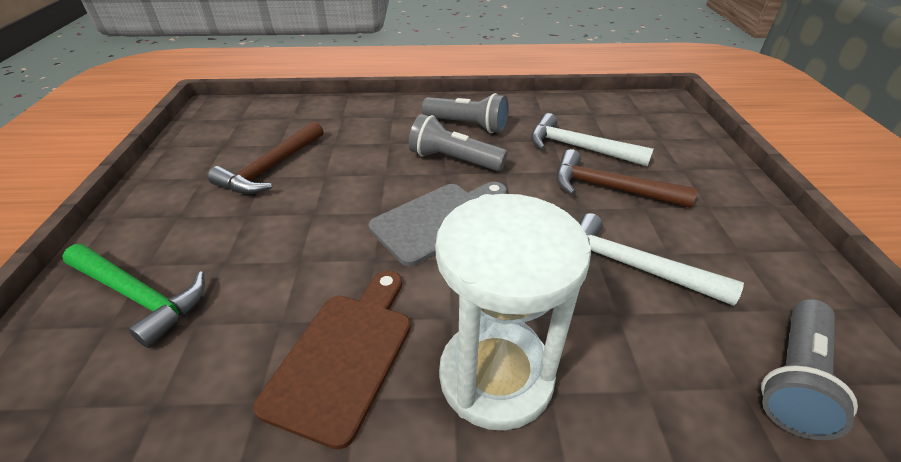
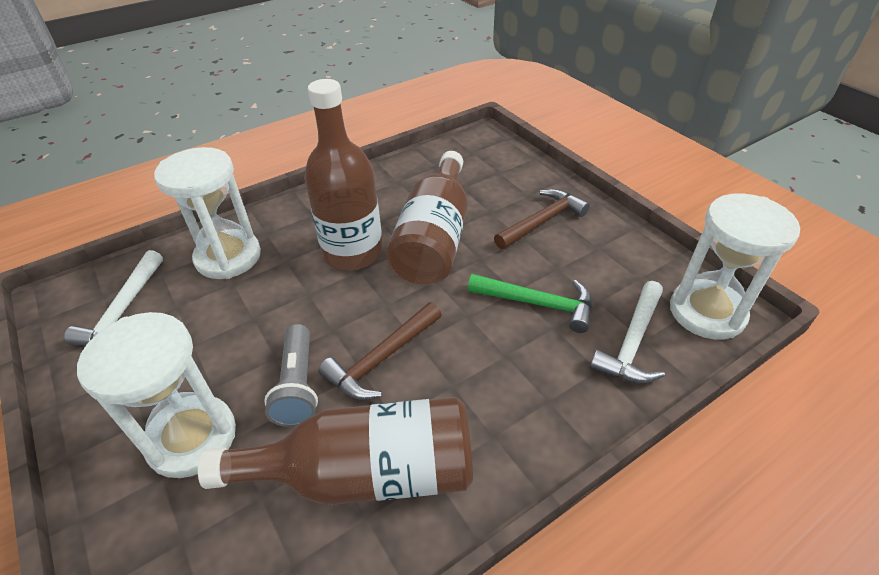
brown bottle: 0 -> 3
brown cutting board: 1 -> 0
grey cutting board: 1 -> 0
grey flashlight: 3 -> 1
white hourglass: 1 -> 3

